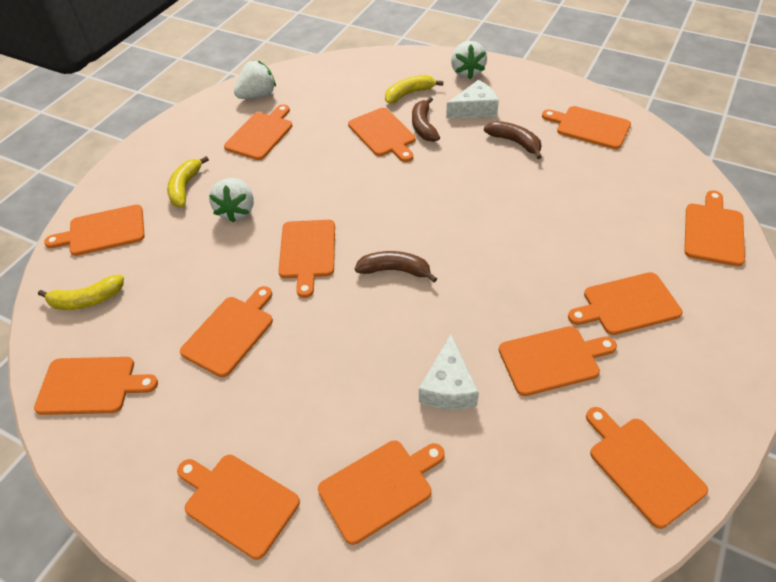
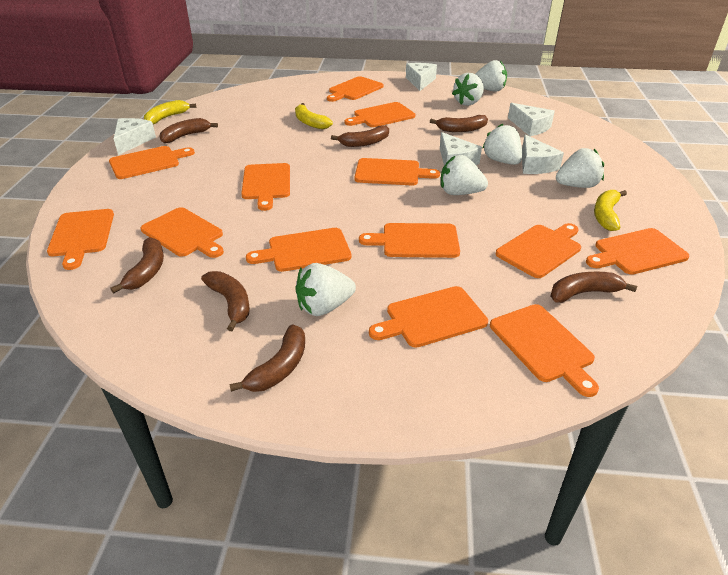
brown banana: 3 -> 7
white cheese: 2 -> 5
white strawberry: 3 -> 6

